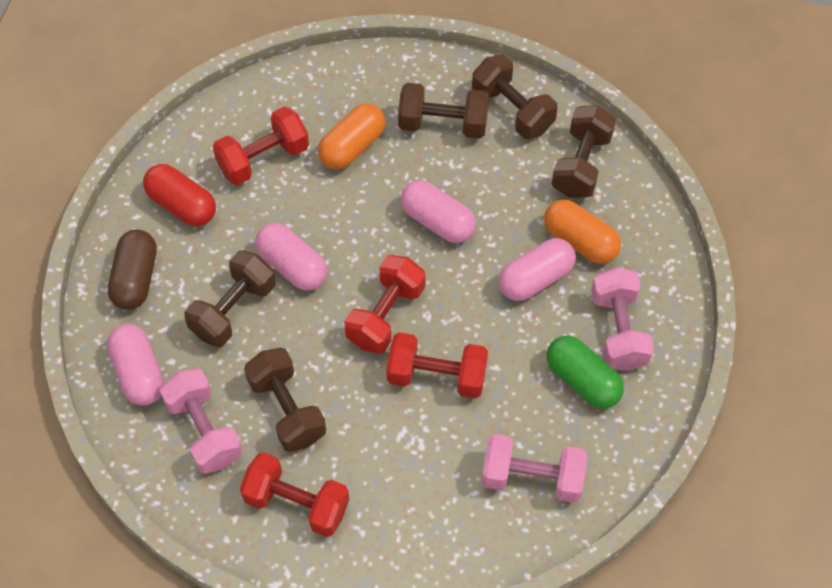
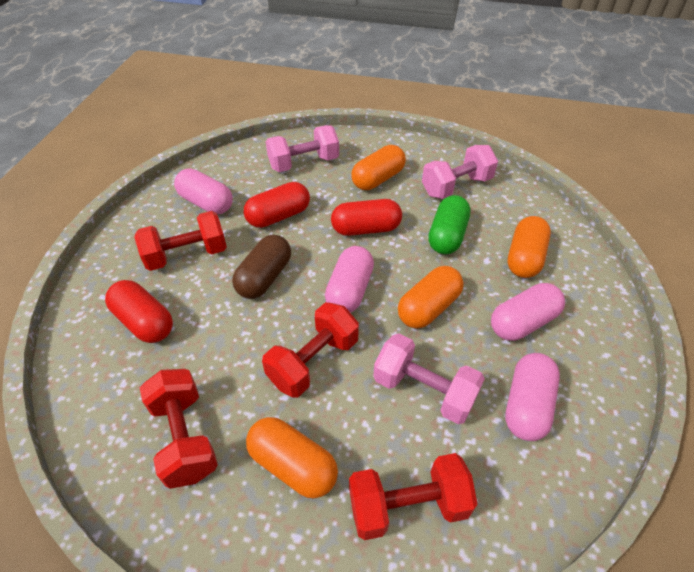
brown dumbbell: 5 -> 0
orange capsule: 2 -> 4
red capsule: 1 -> 3

